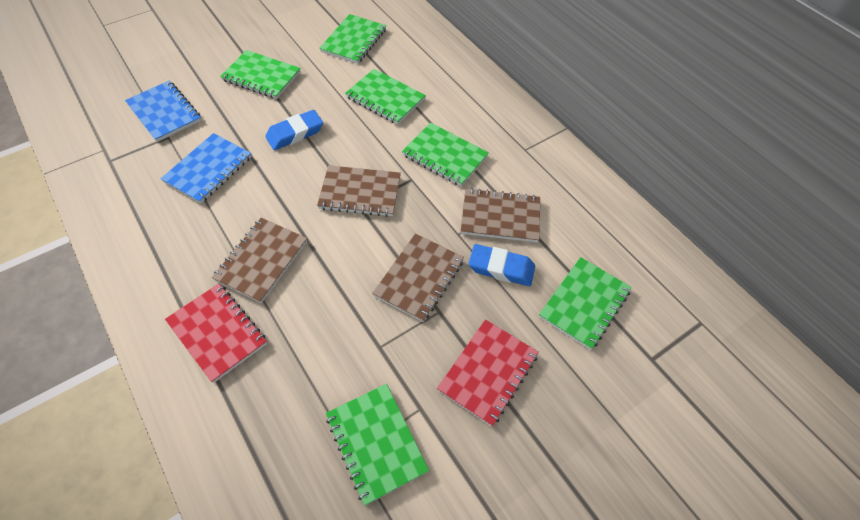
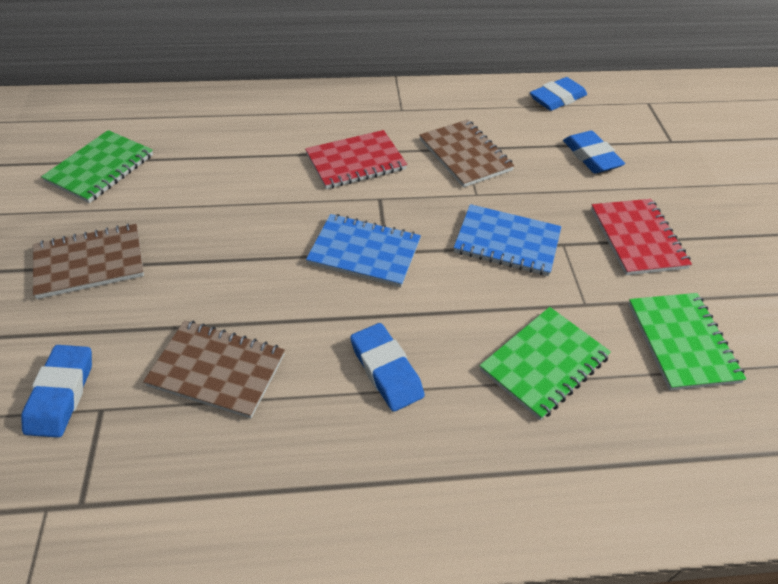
blue eraser: 2 -> 4
brown notebook: 4 -> 3
green notebook: 6 -> 3

